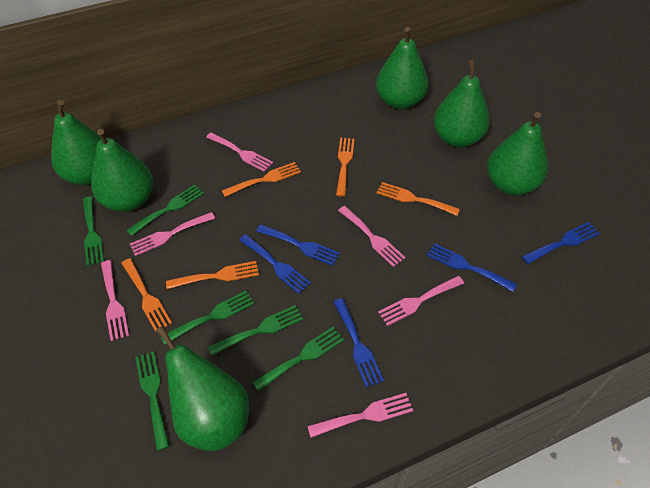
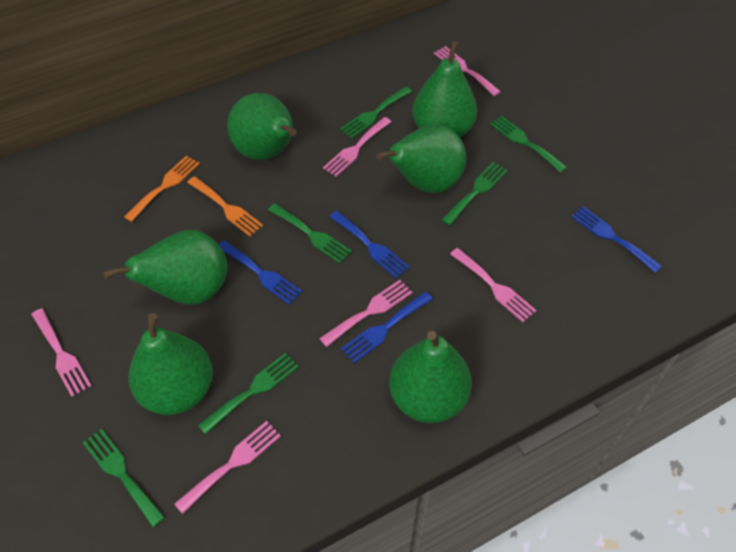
blue fork: 5 -> 4
orange fork: 5 -> 2

